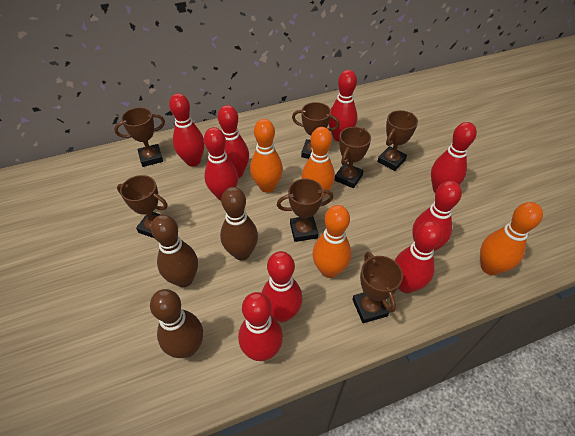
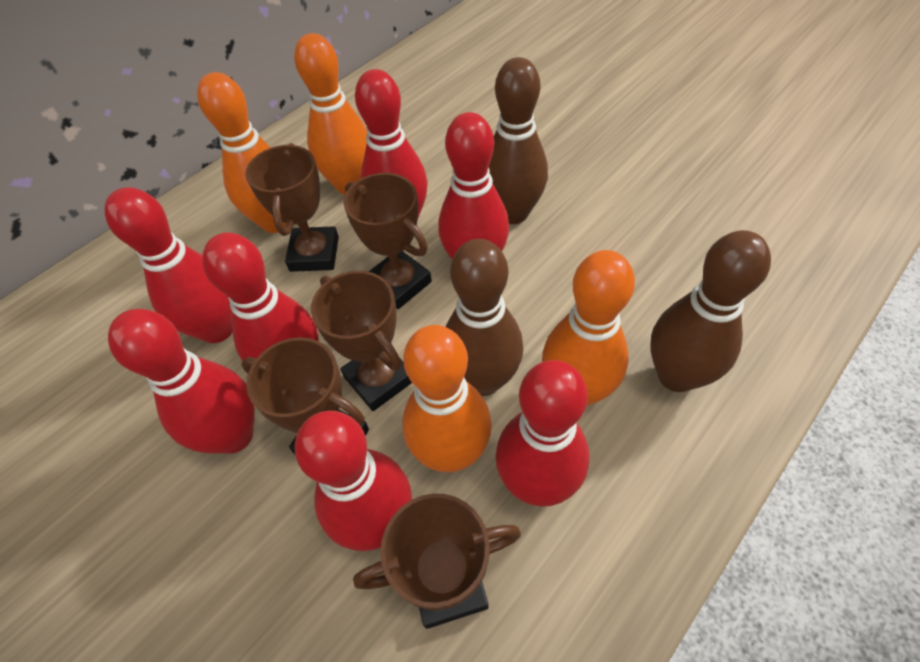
brown trophy: 7 -> 5
red bowling pin: 9 -> 7

